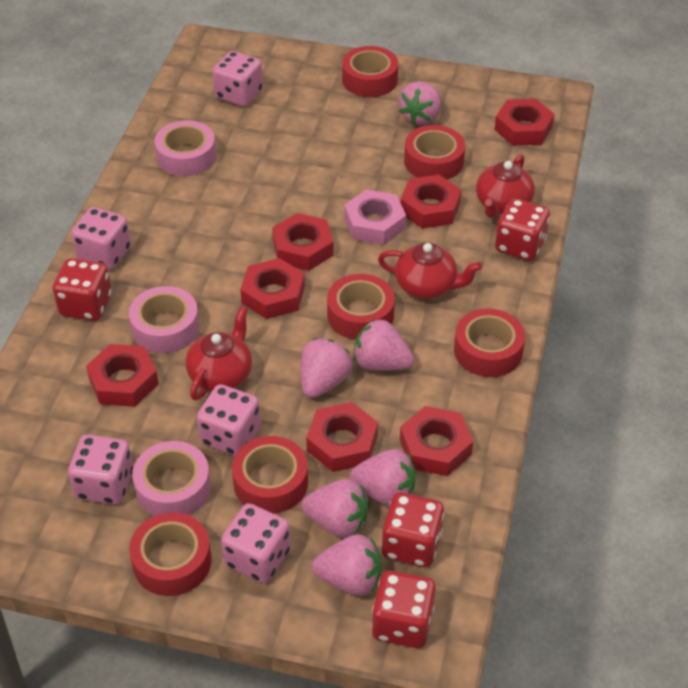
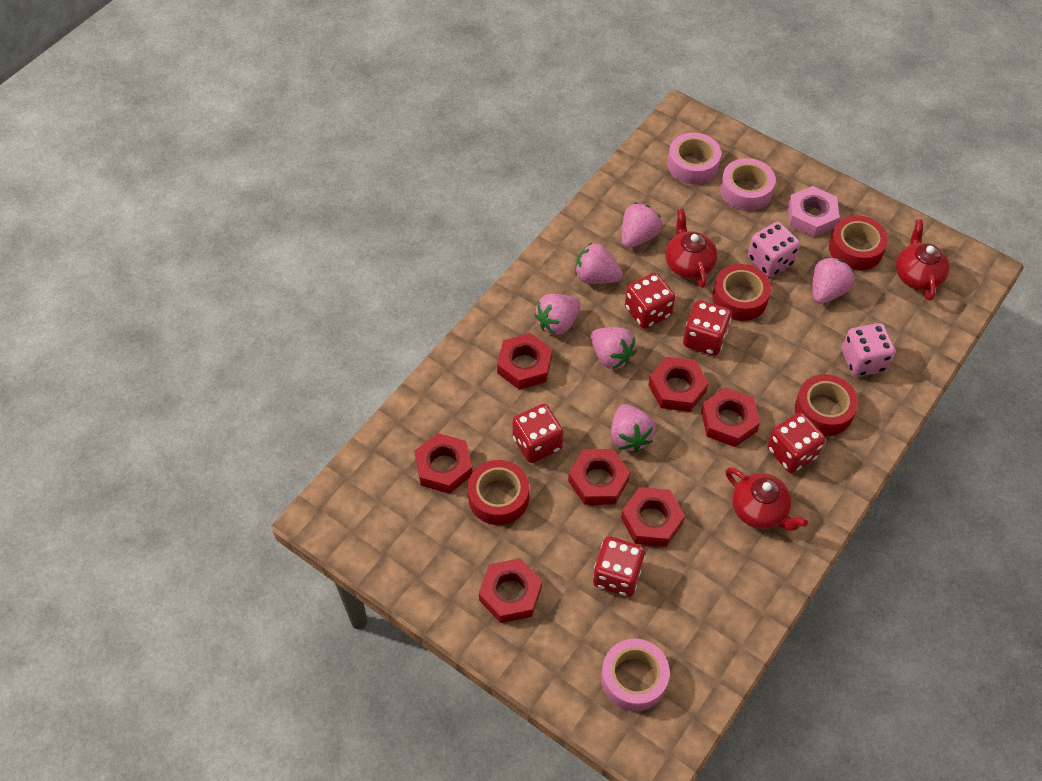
pink dice: 5 -> 2
red dice: 4 -> 5
red tape: 6 -> 4

